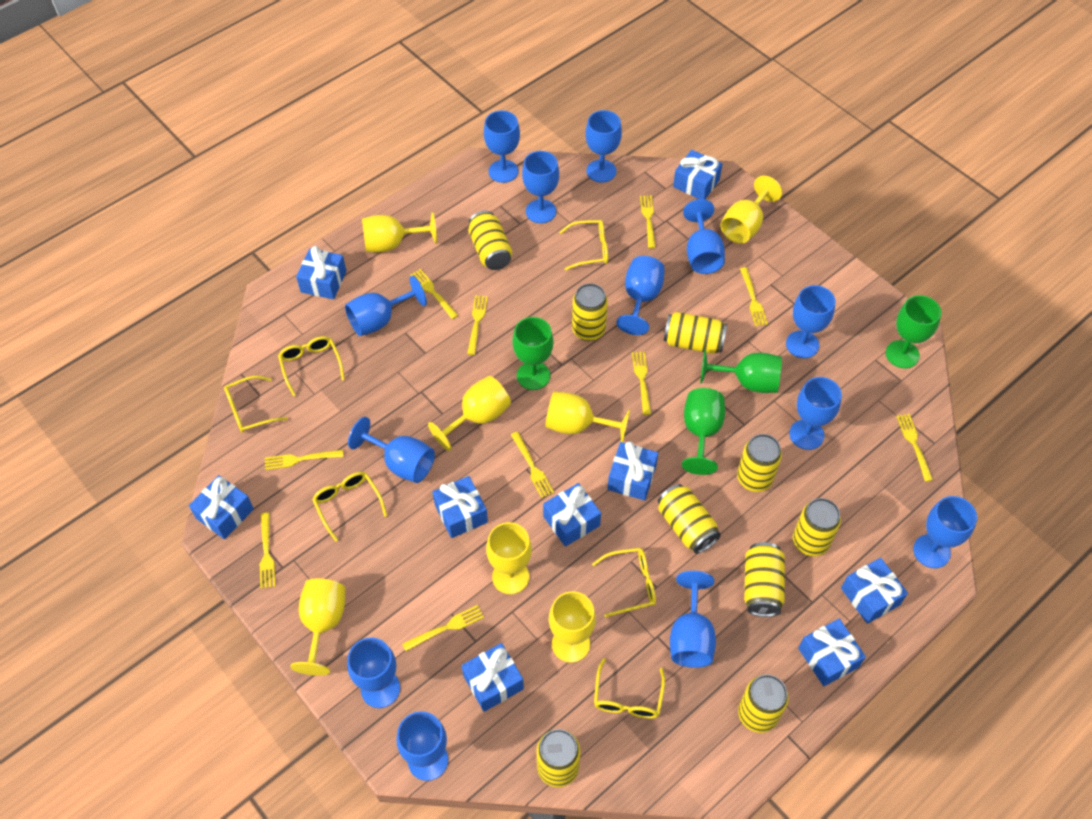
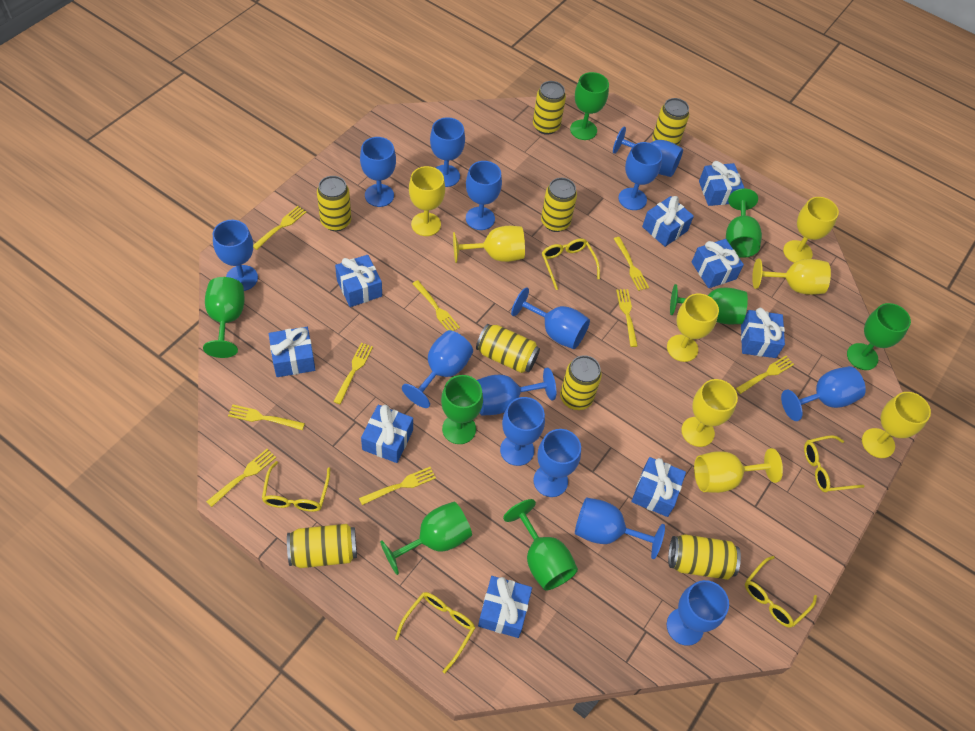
blue goblet: 13 -> 14
green goblet: 4 -> 8
yellow can: 9 -> 8
yellow fork: 10 -> 9
yellow glasses: 6 -> 5
yellow goblet: 7 -> 8

